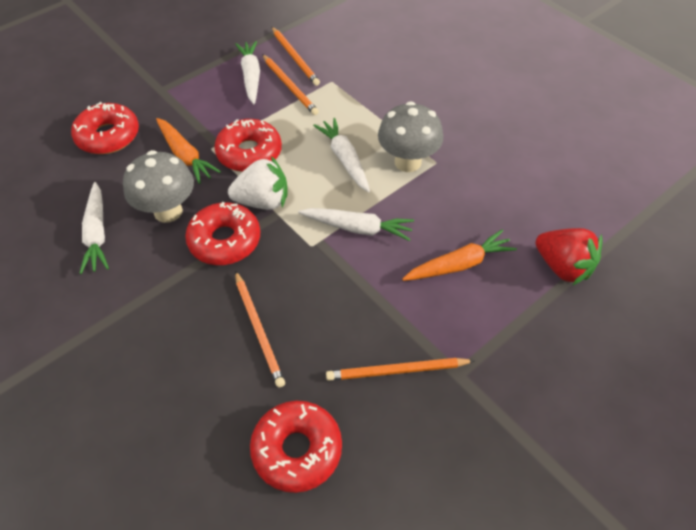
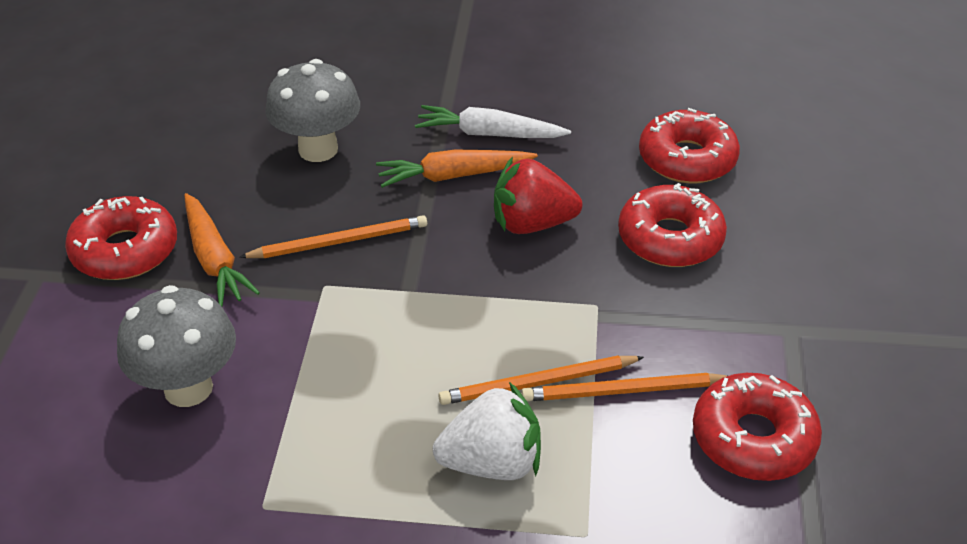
orange pencil: 4 -> 3
white carrot: 4 -> 1

